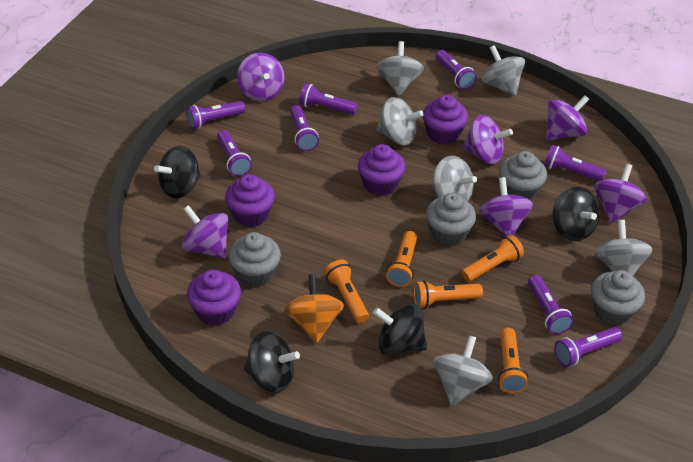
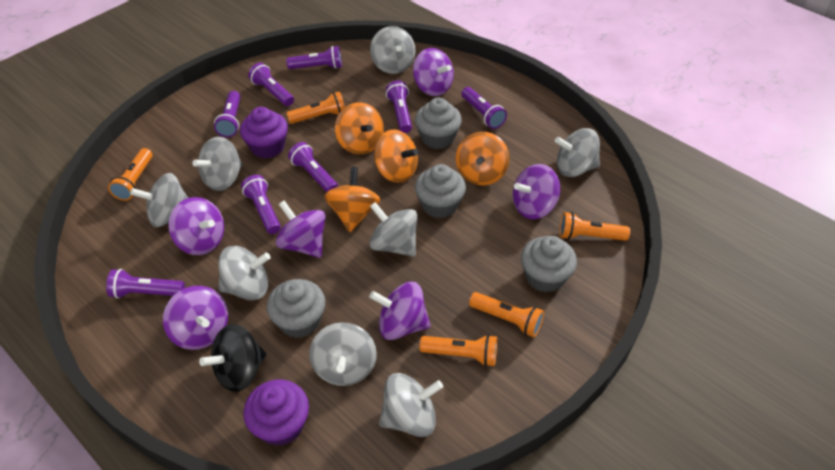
black spinning top: 4 -> 1
grey spinning top: 6 -> 8
orange spinning top: 1 -> 4
purple cupcake: 4 -> 2

